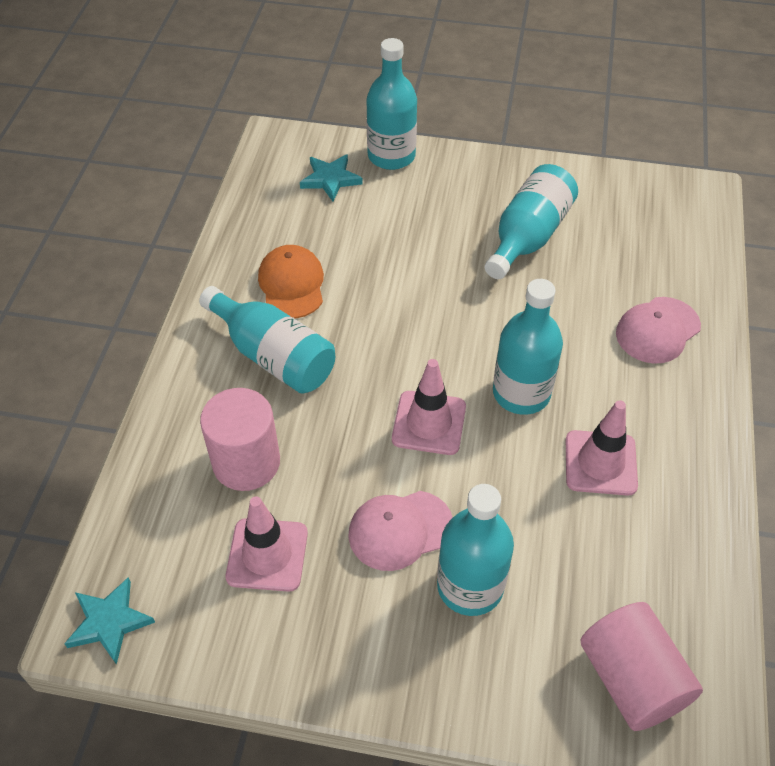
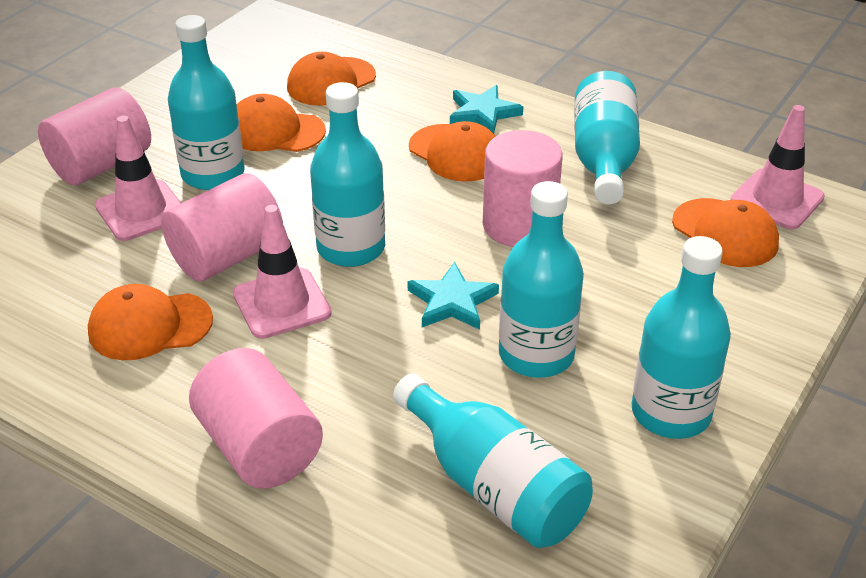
orange cap: 1 -> 5
pink cap: 2 -> 0
pink cylinder: 2 -> 4
turquoise bottle: 5 -> 6

